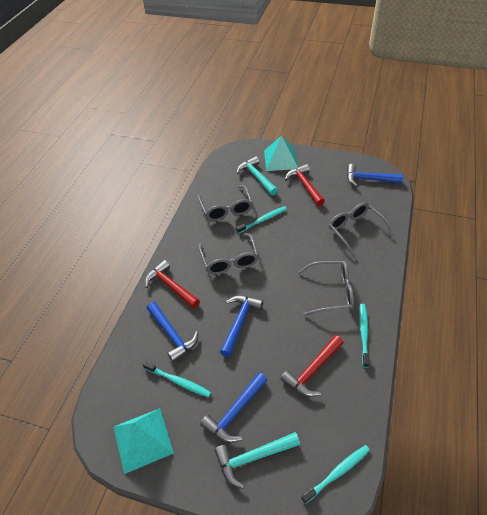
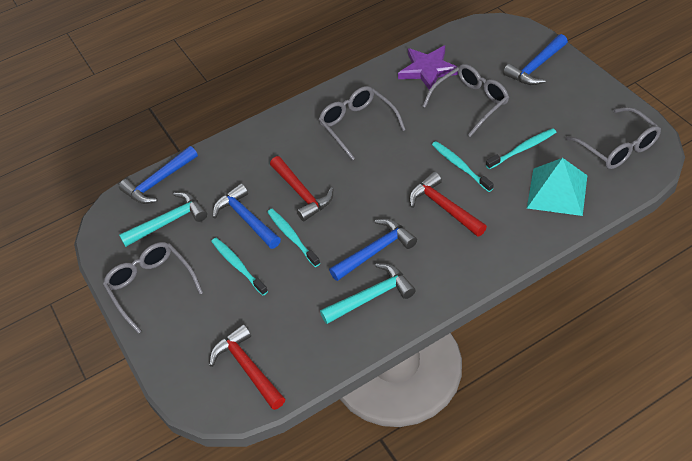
purple star: 0 -> 1
turquoise pyramid: 2 -> 1

